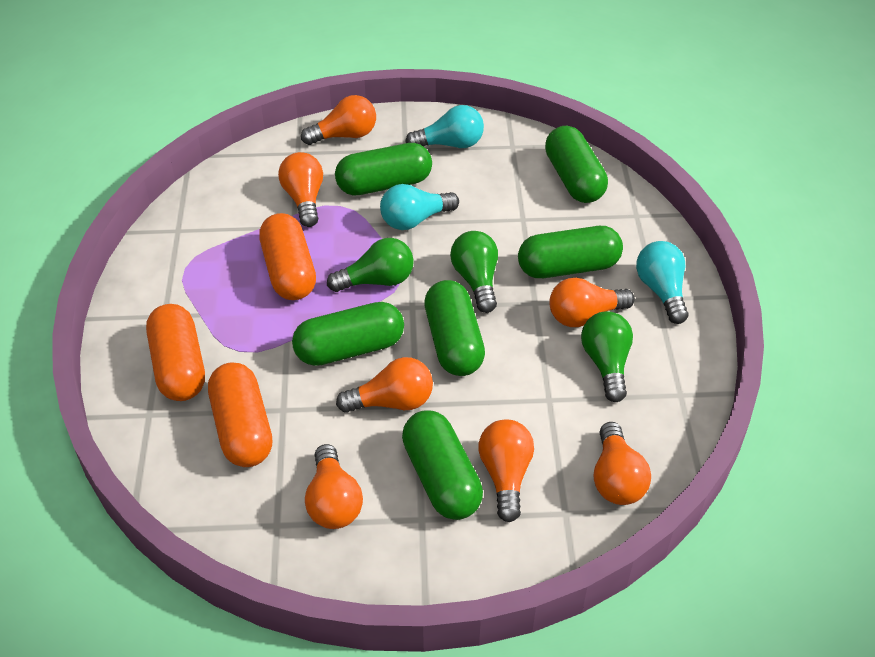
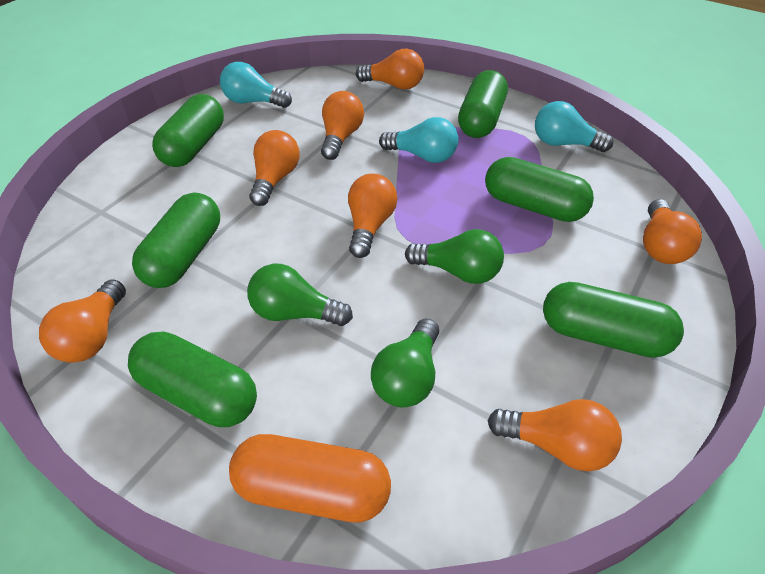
orange capsule: 3 -> 1

